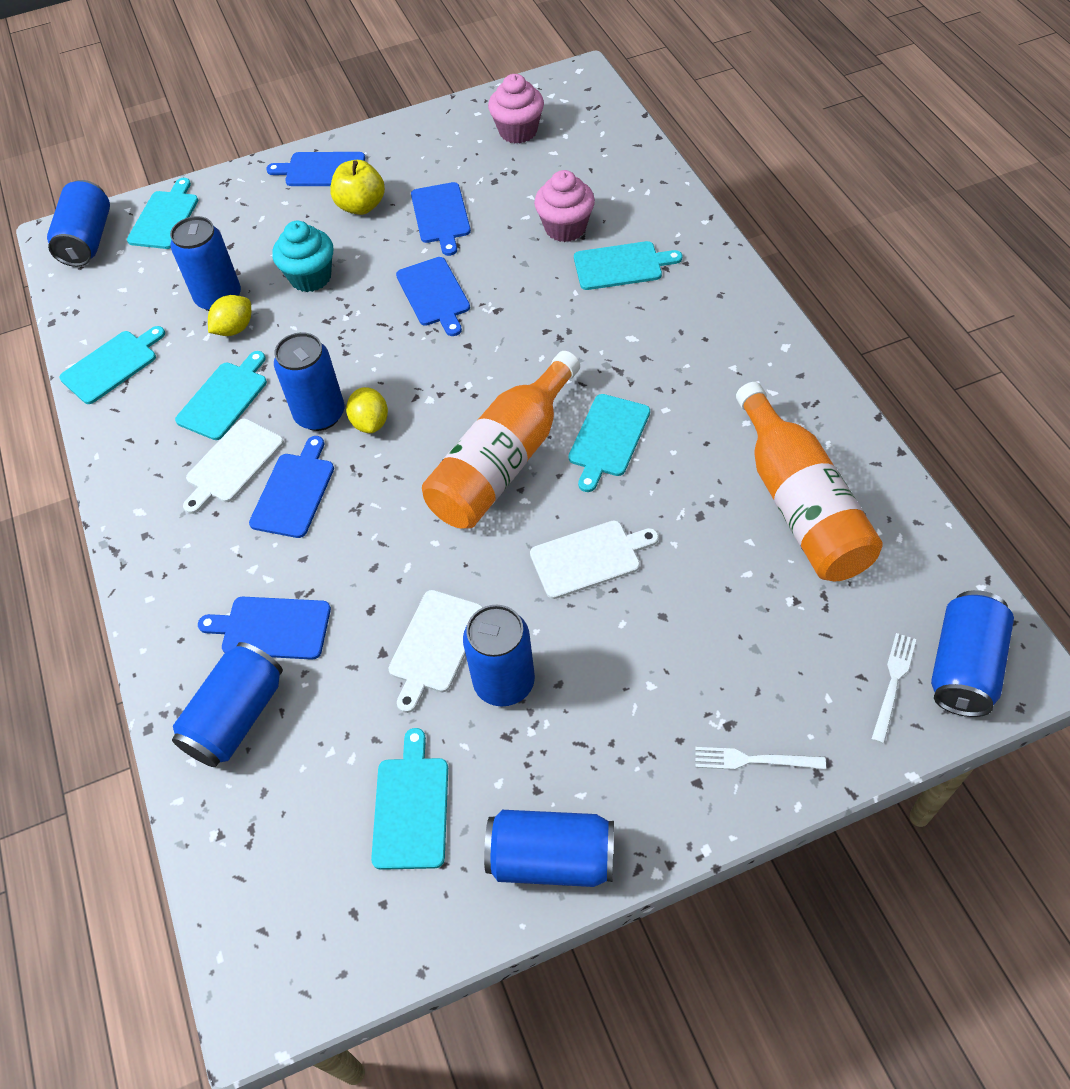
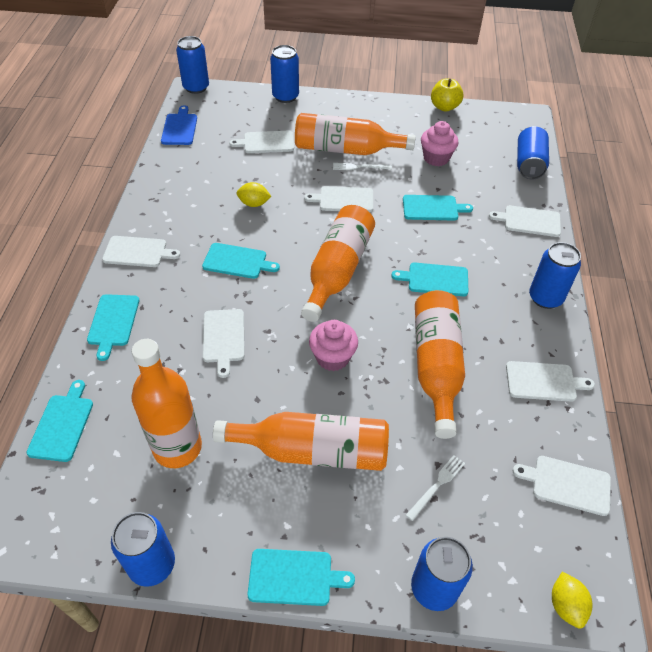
blue can: 7 -> 6
blue cutting board: 5 -> 1
orange bottle: 2 -> 5
turquoise cupcake: 1 -> 0
white cutting board: 3 -> 7

